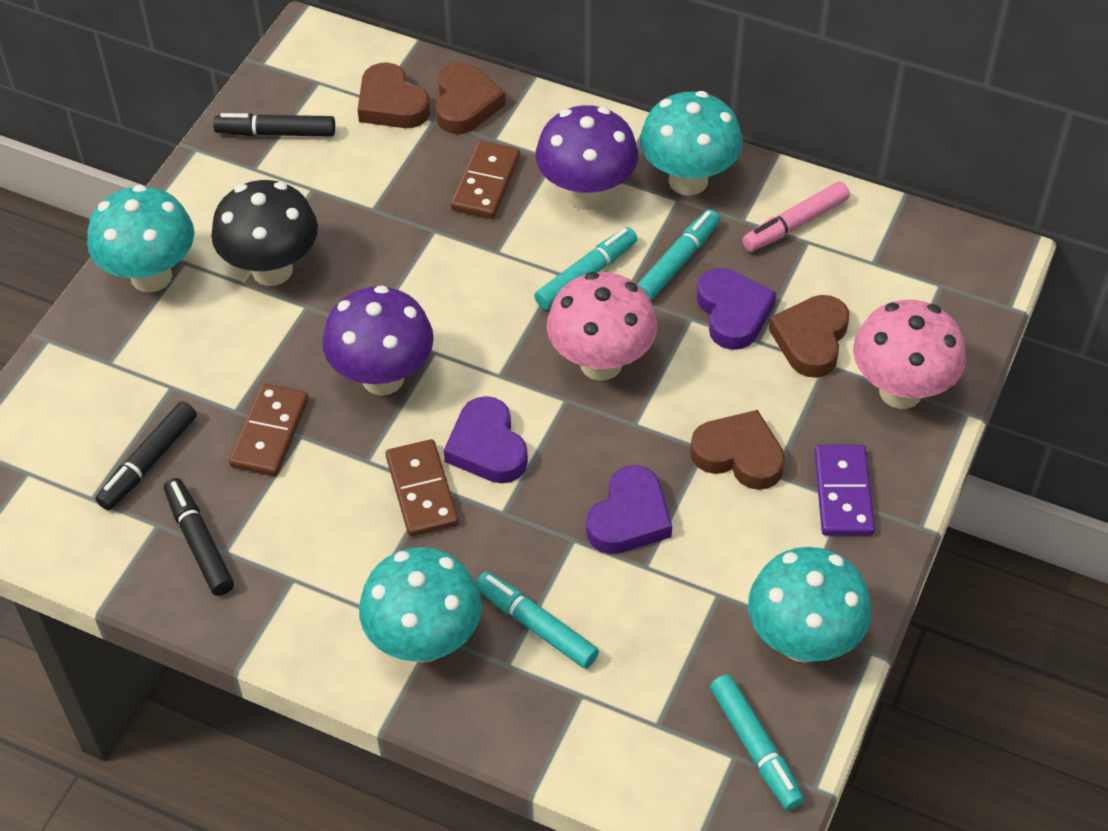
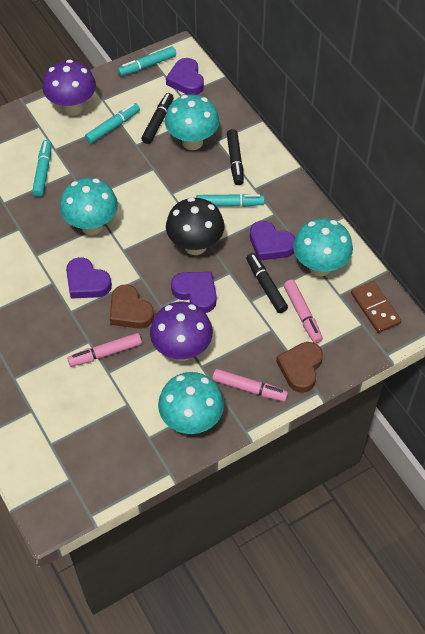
brown domino: 3 -> 1
brown heart: 4 -> 2
pink marker: 1 -> 3
pink mushroom: 2 -> 0
purple domino: 1 -> 0
purple heart: 3 -> 4

